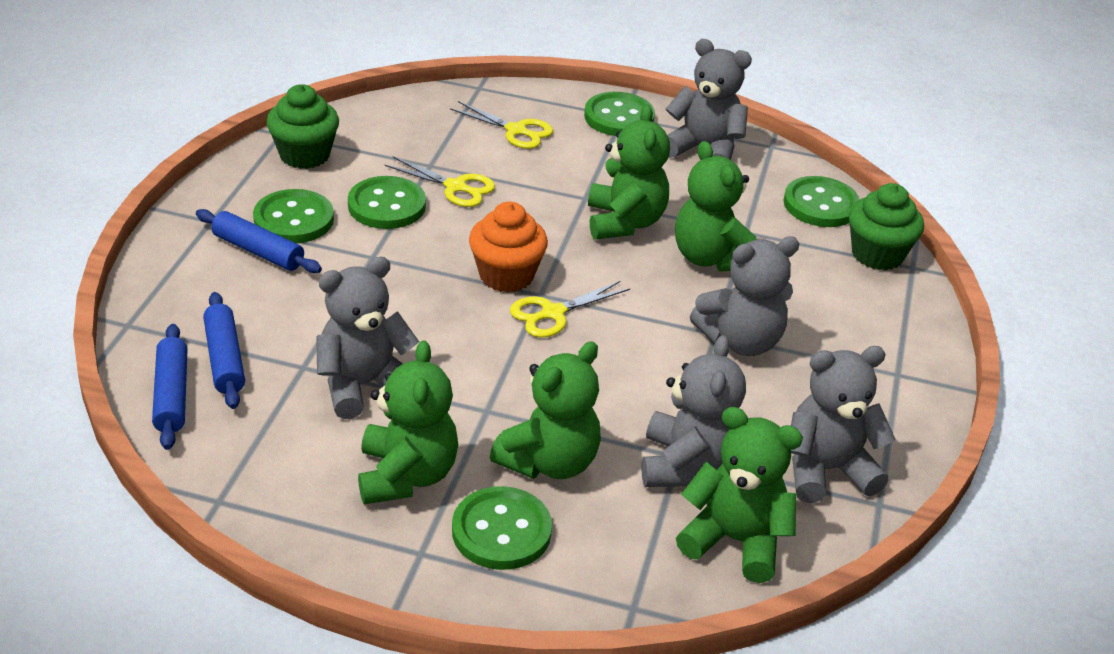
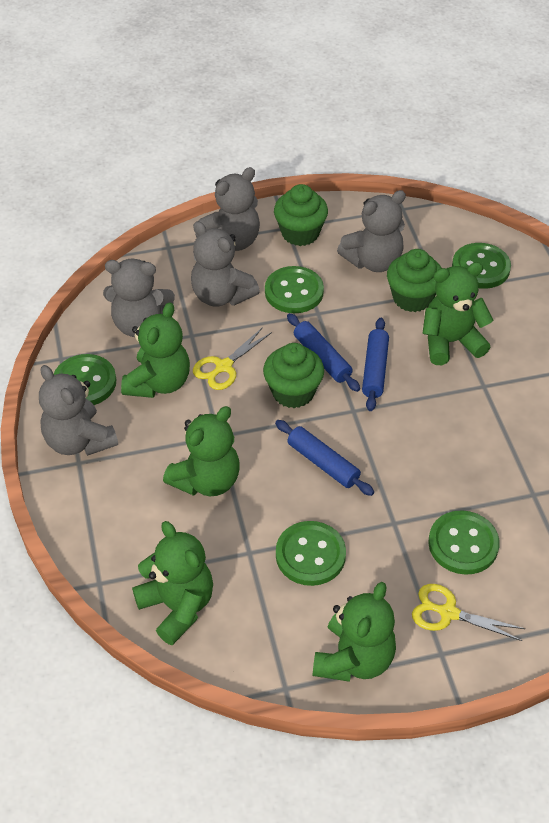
green cupcake: 2 -> 3
orange cupcake: 1 -> 0
yellow scissors: 3 -> 2

